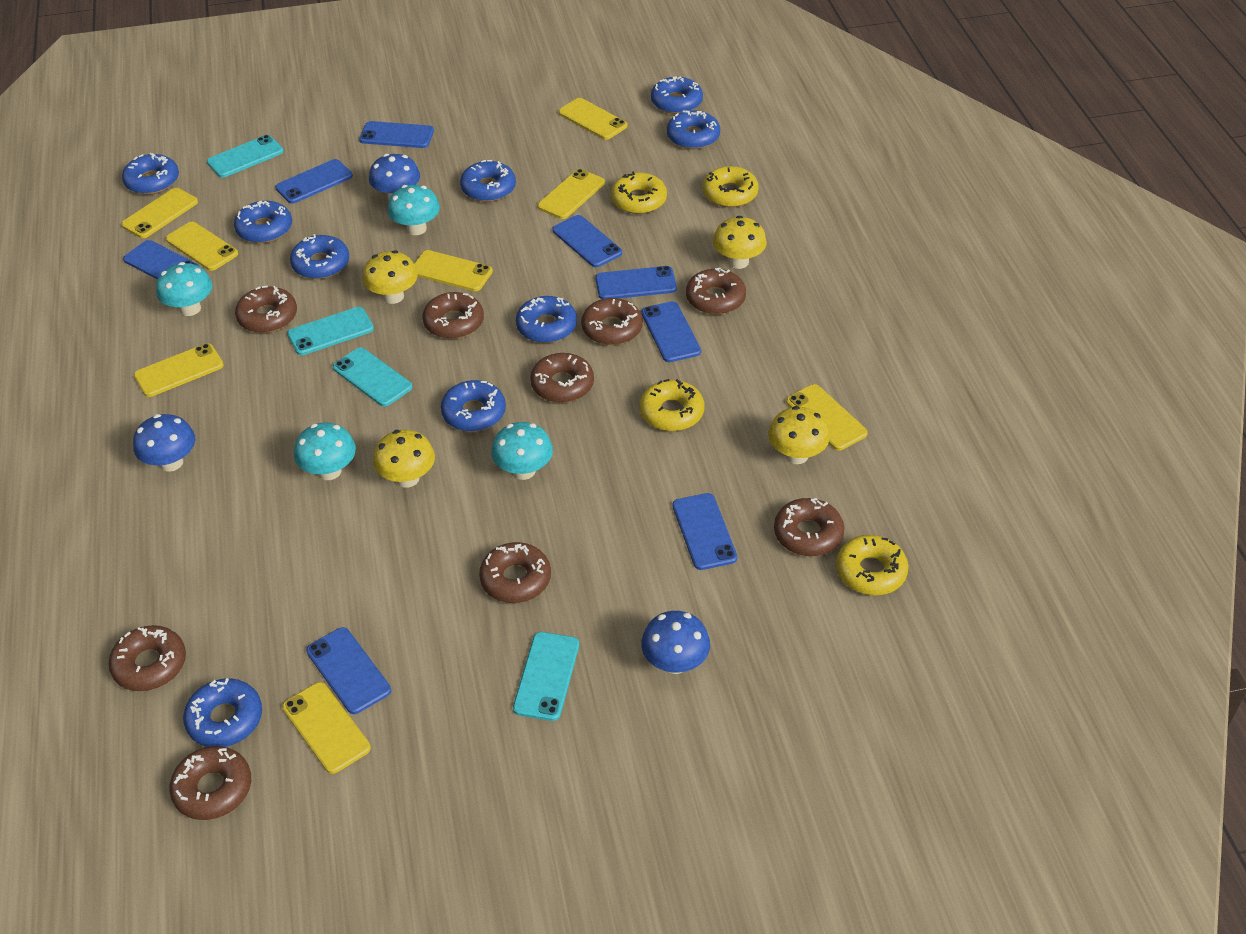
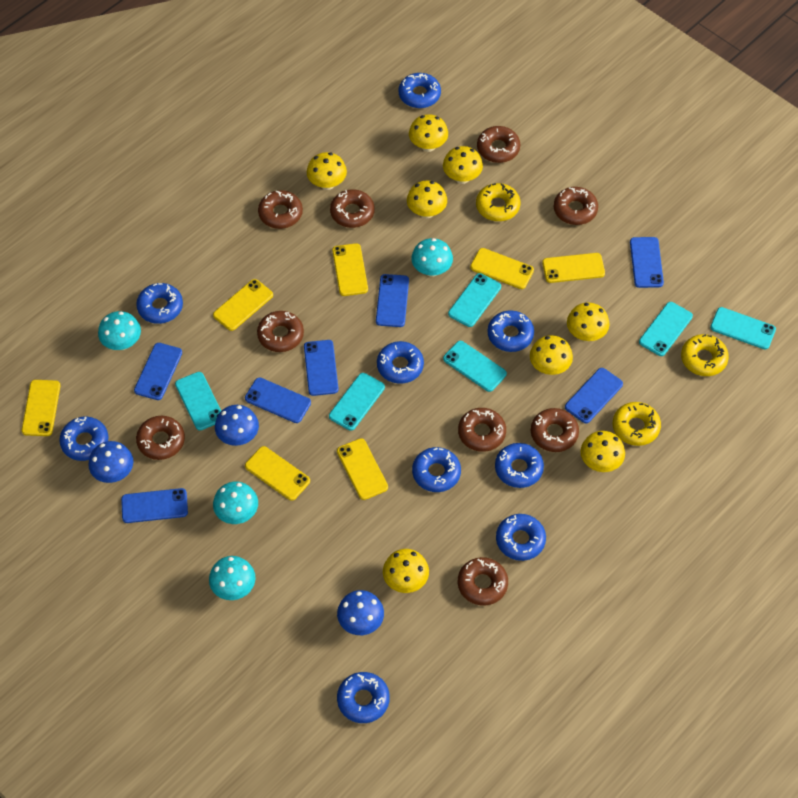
blue phone: 8 -> 7
turquoise phone: 4 -> 6
yellow donut: 4 -> 3
yellow mushroom: 4 -> 8
yellow phone: 8 -> 7

